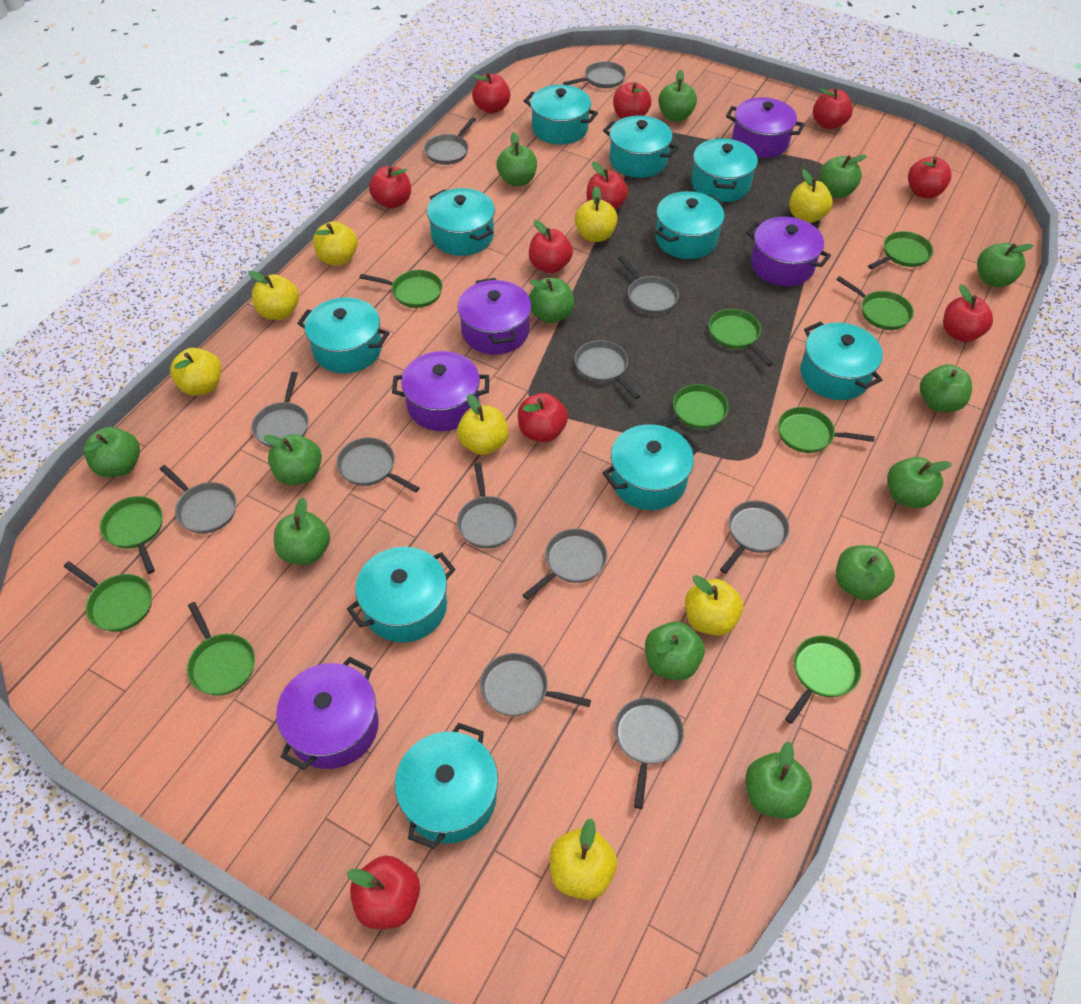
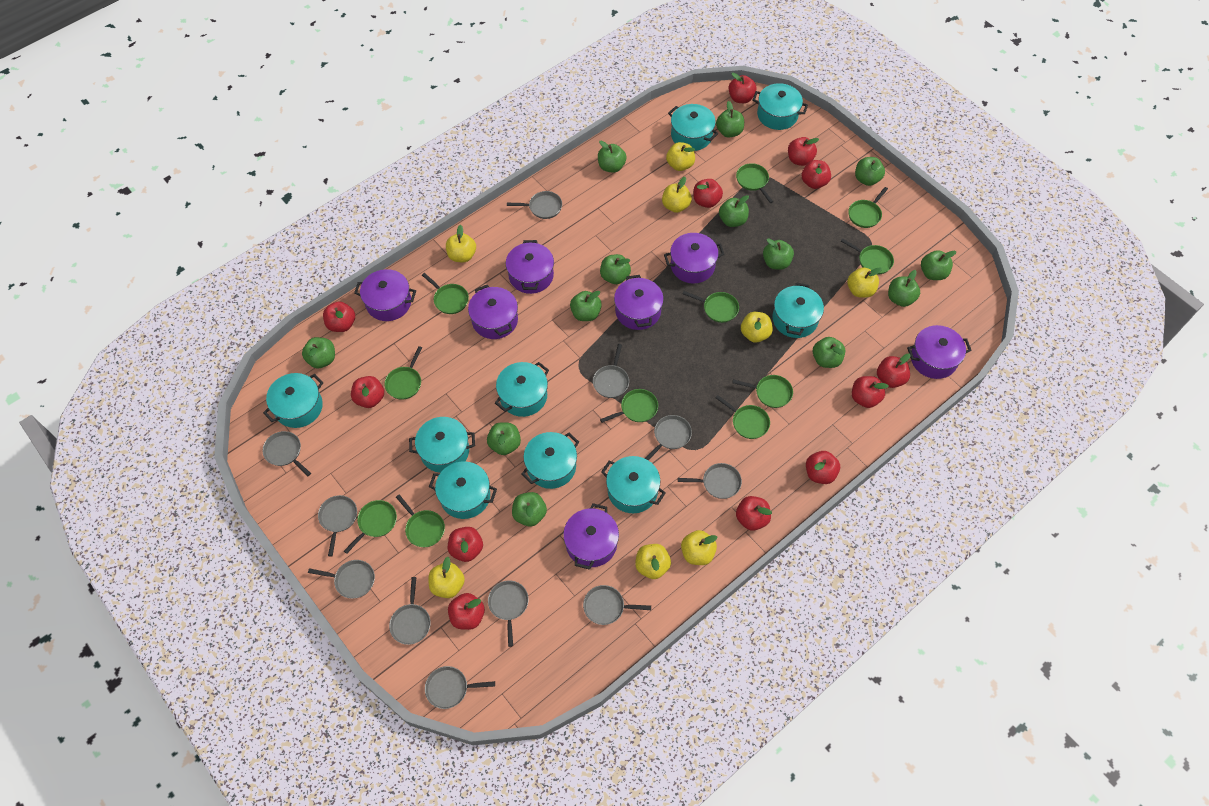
green pan: 10 -> 11
grey pan: 12 -> 11
purple pot: 5 -> 7
red apple: 10 -> 12
turquoise pot: 10 -> 9

